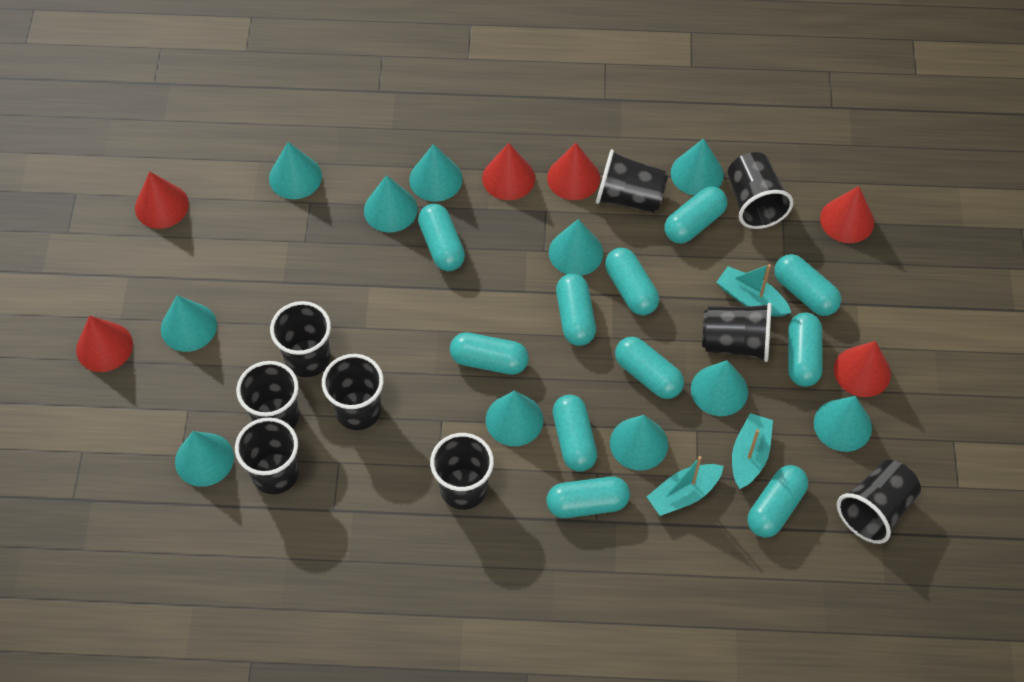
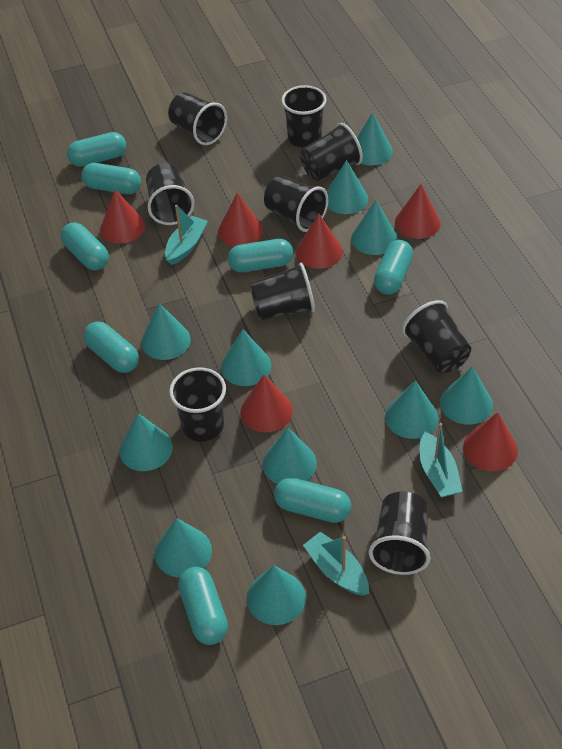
turquoise capsule: 11 -> 8

